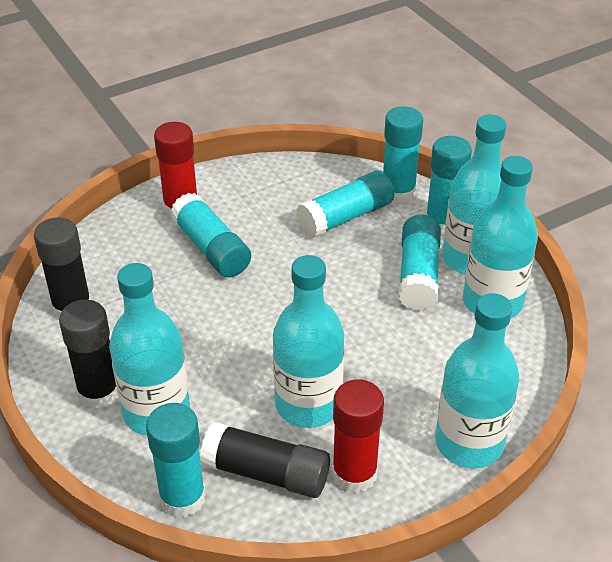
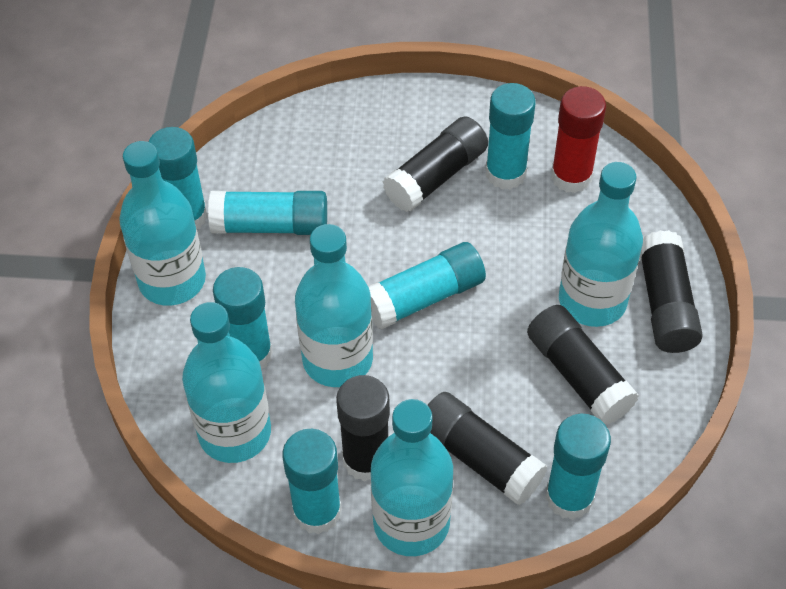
black glue stick: 3 -> 5
red glue stick: 2 -> 1
turquoise glue stick: 6 -> 7

